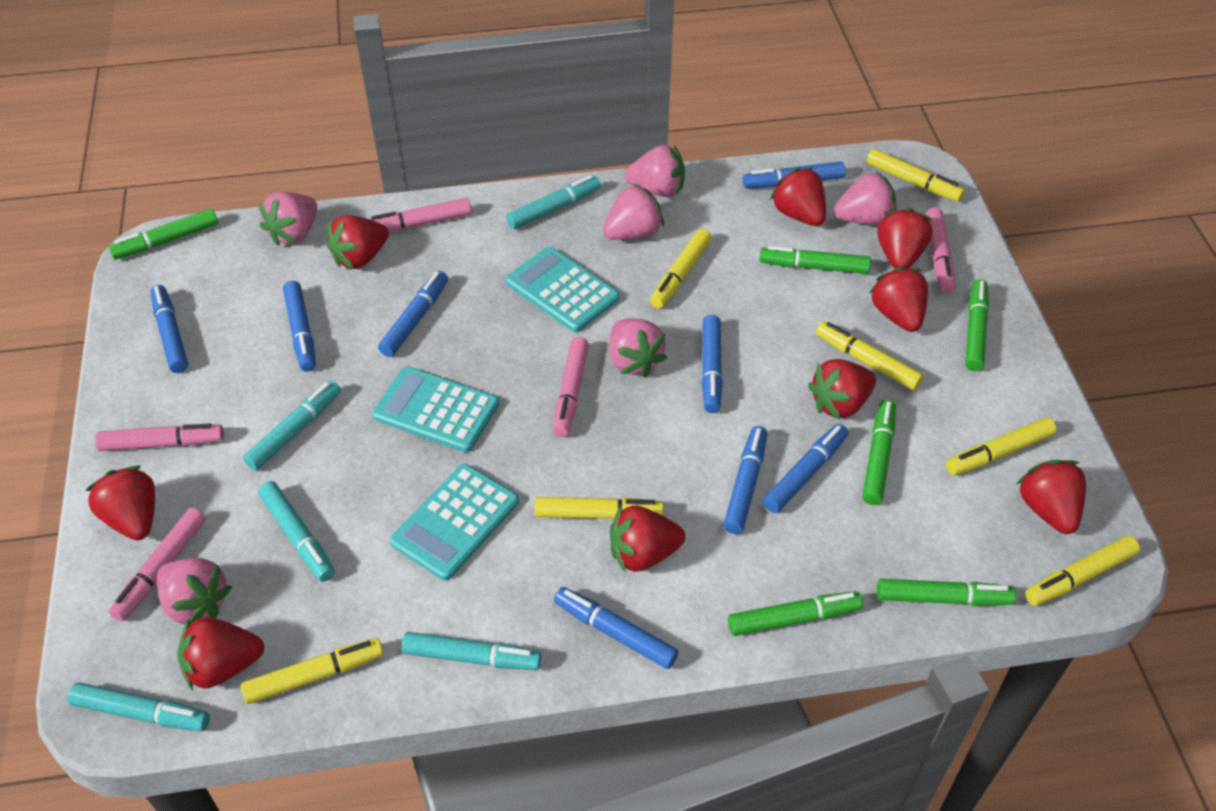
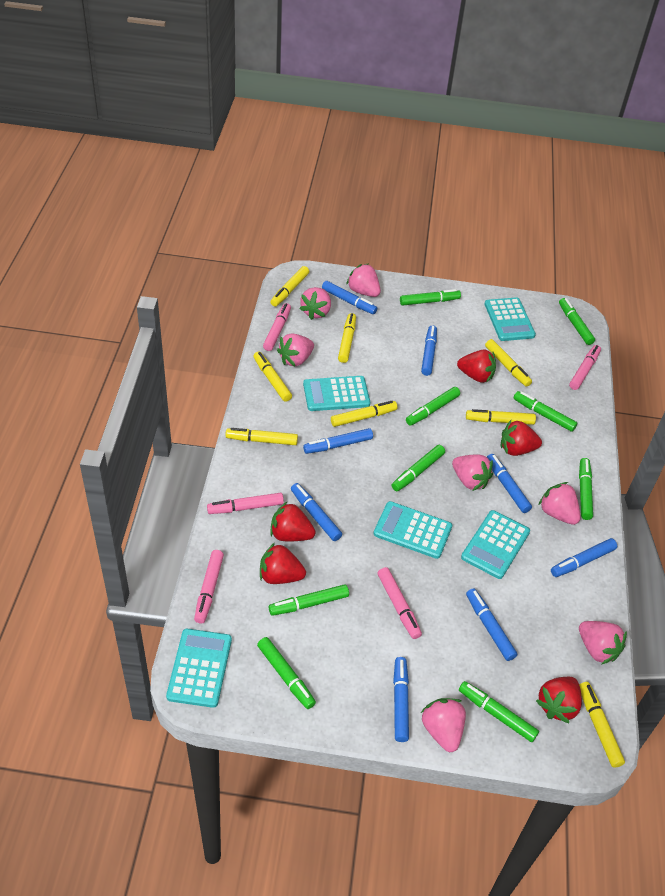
green marker: 6 -> 9
pink strawberry: 6 -> 7
red strawberry: 9 -> 5
turquoise calculator: 3 -> 5
turquoise marker: 5 -> 0
yellow marker: 7 -> 8

